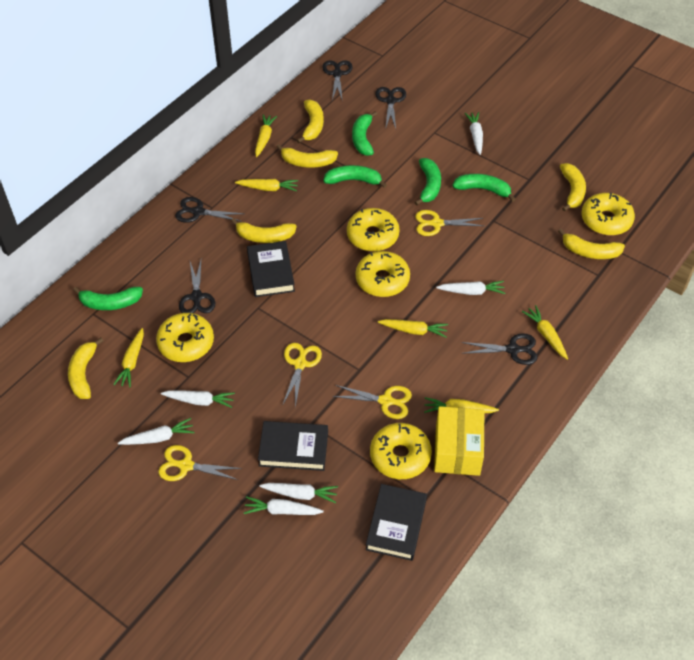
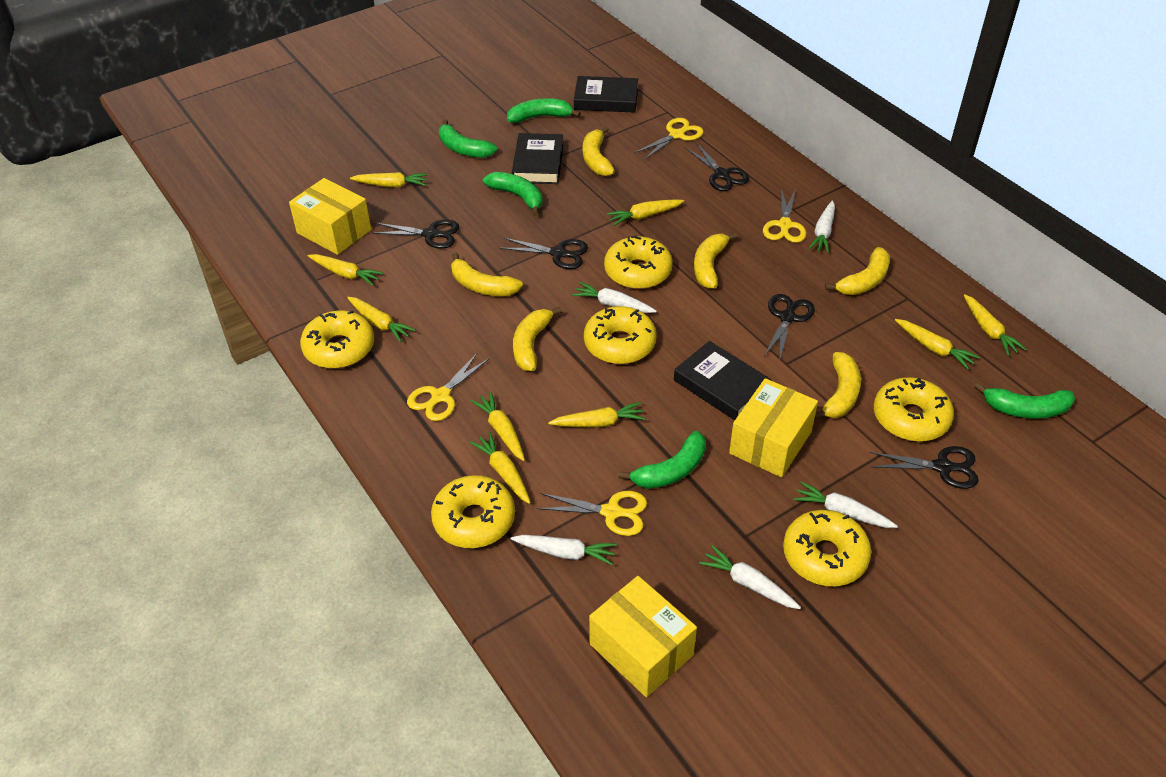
white carrot: 6 -> 5
yellow box: 1 -> 3
yellow carrot: 6 -> 9
yellow donut: 5 -> 6

